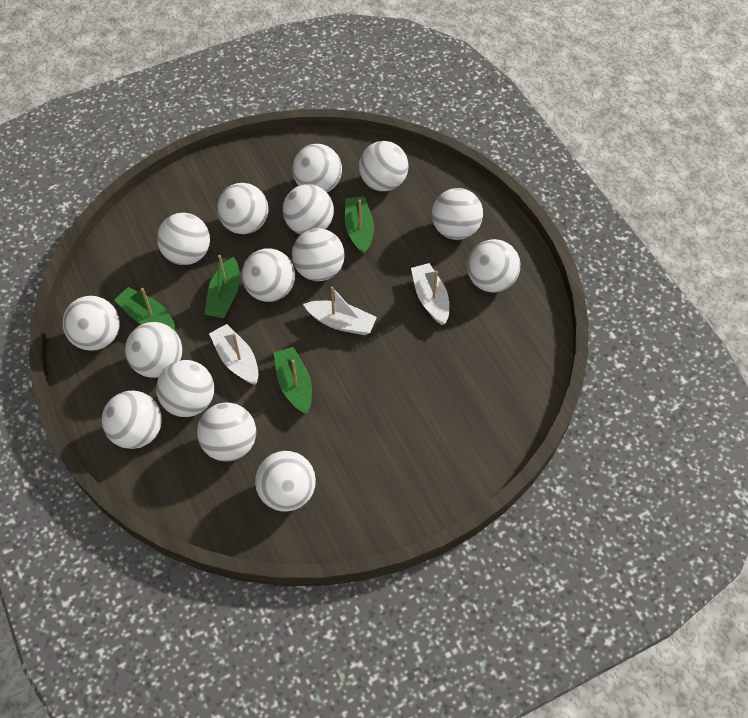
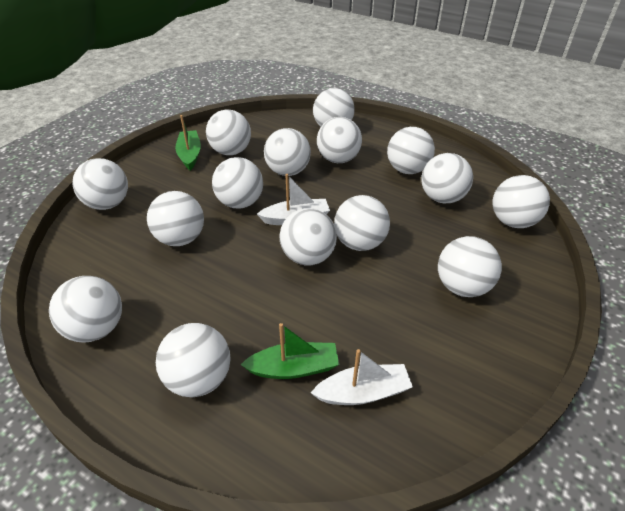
green boat: 4 -> 2
white boat: 3 -> 2

